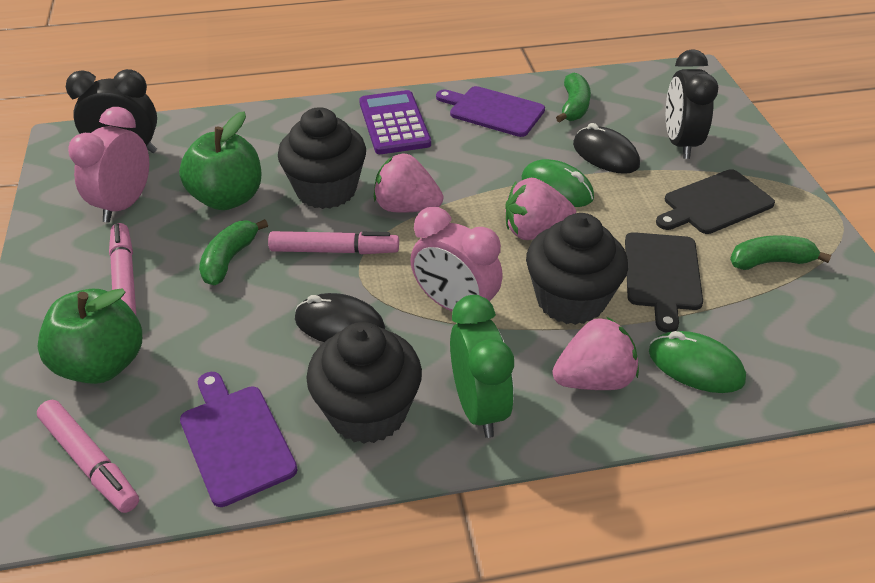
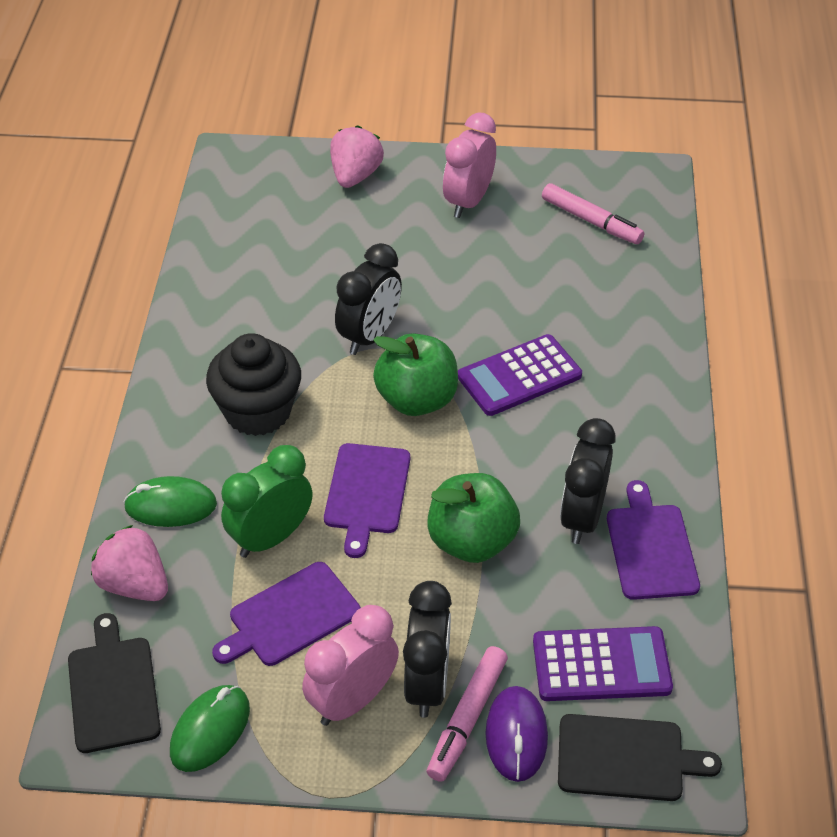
black clock: 2 -> 3
black cupcake: 3 -> 1
black mouse: 2 -> 0
green banana: 3 -> 0
pink marker: 3 -> 2
pink strawberry: 3 -> 2
purple calculator: 1 -> 2
purple cutting board: 2 -> 3
purple mouse: 0 -> 1

